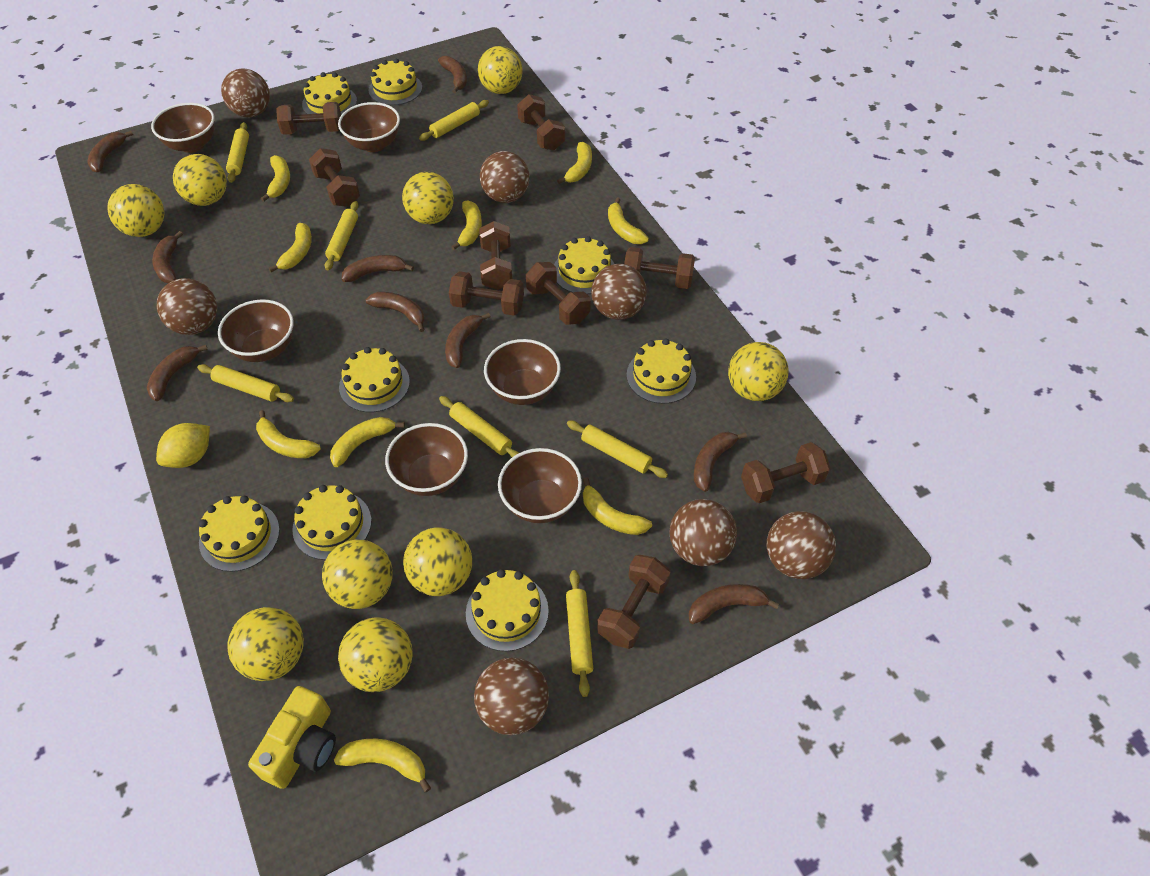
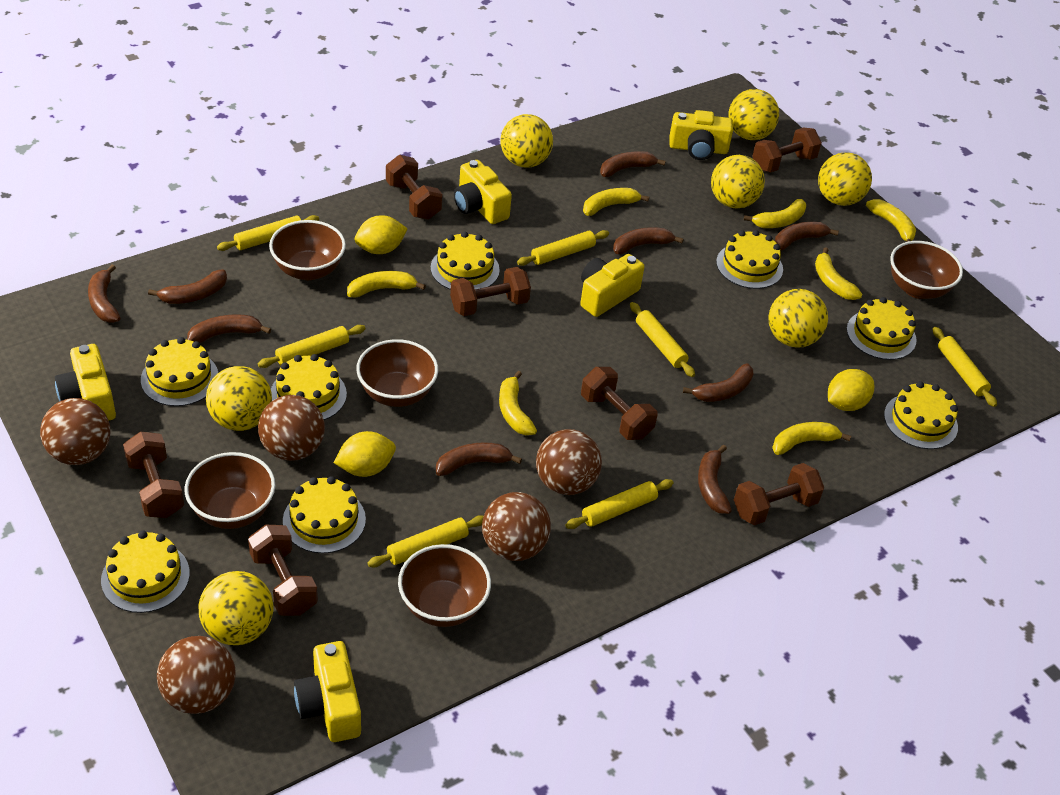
brown ball: 7 -> 5
brown bowl: 6 -> 5
brown dumbbell: 9 -> 7
yellow ball: 9 -> 7
yellow banana: 9 -> 7
yellow camera: 1 -> 5
yellow lemon: 1 -> 3

